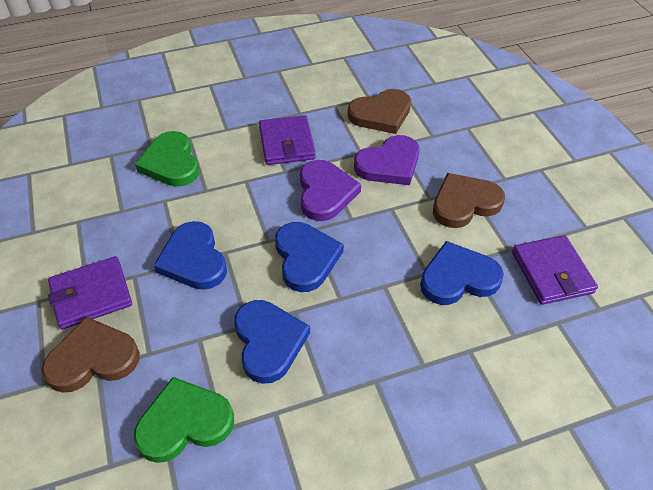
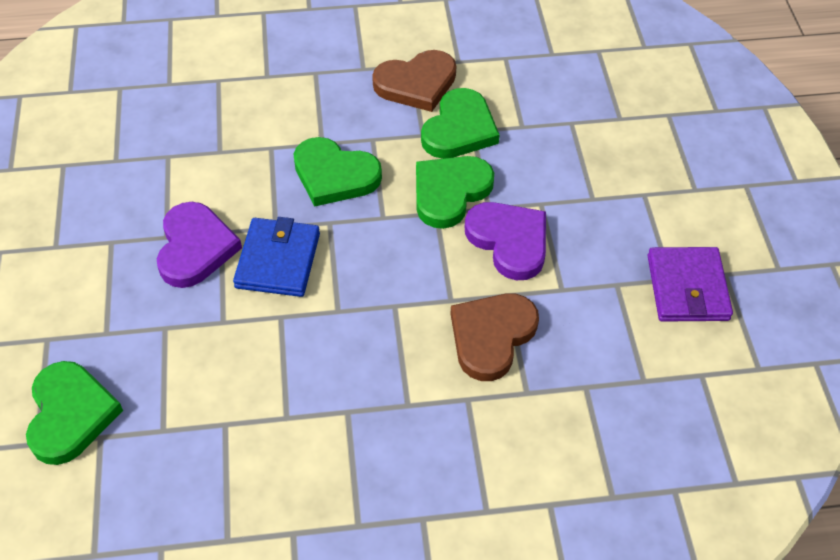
blue heart: 4 -> 0
blue wallet: 0 -> 1
brown heart: 3 -> 2
green heart: 2 -> 4
purple wallet: 3 -> 1

